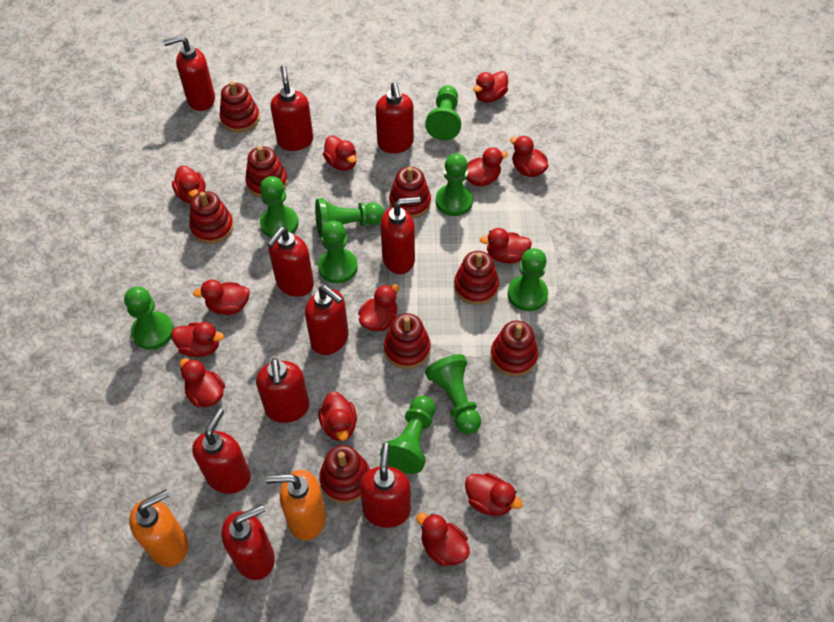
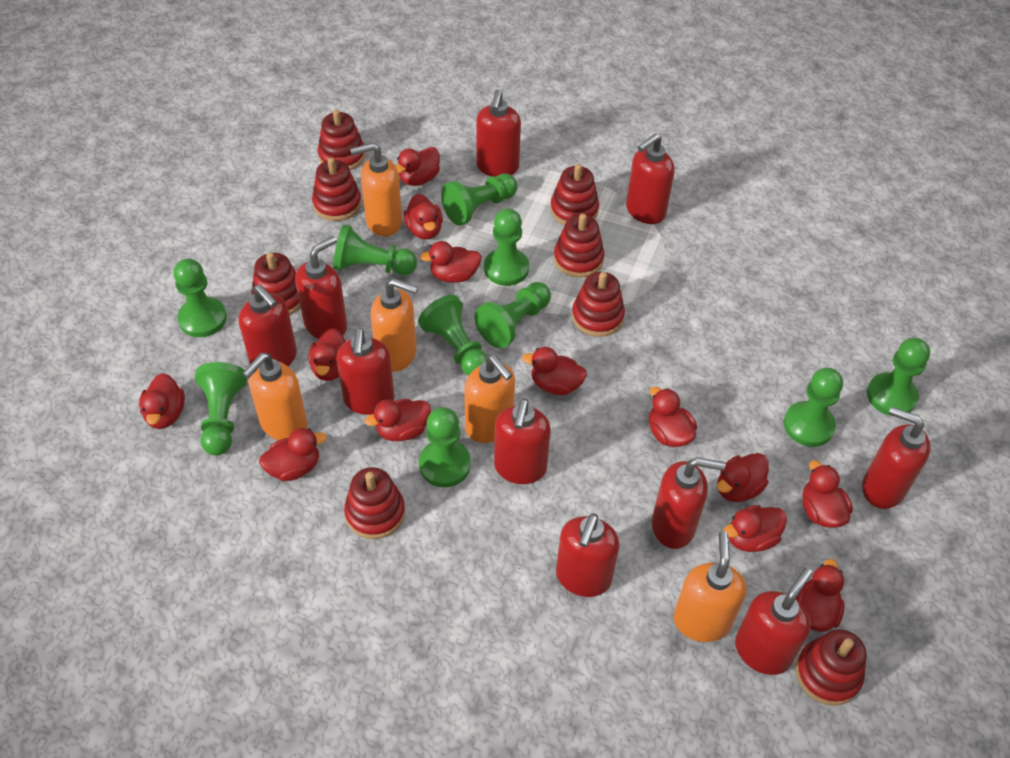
green pawn: 9 -> 10
orange soap dispenser: 2 -> 5

